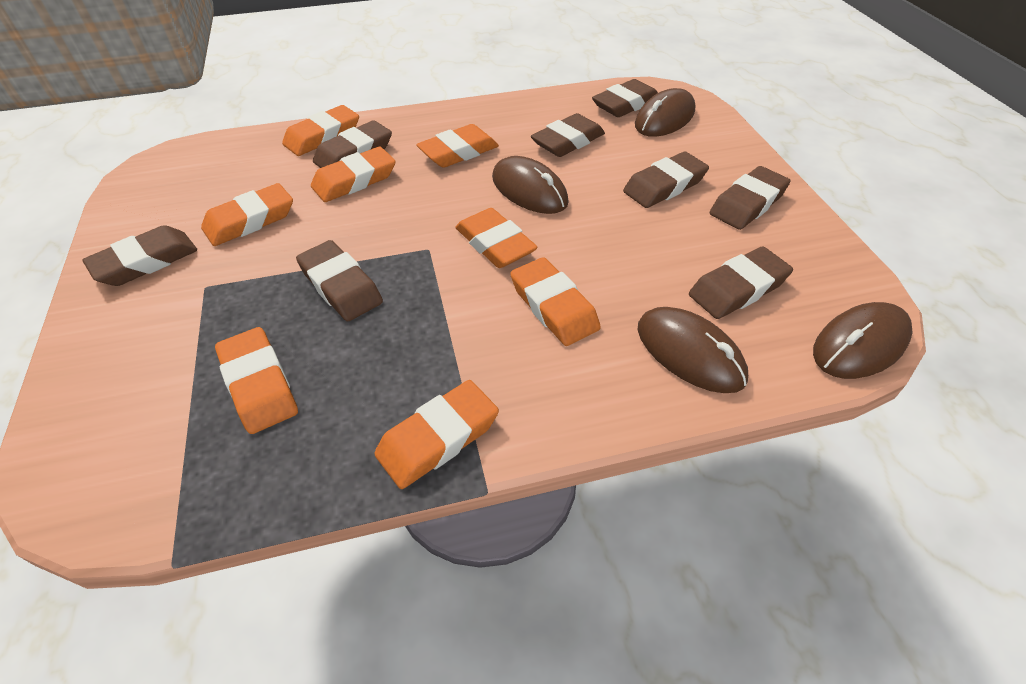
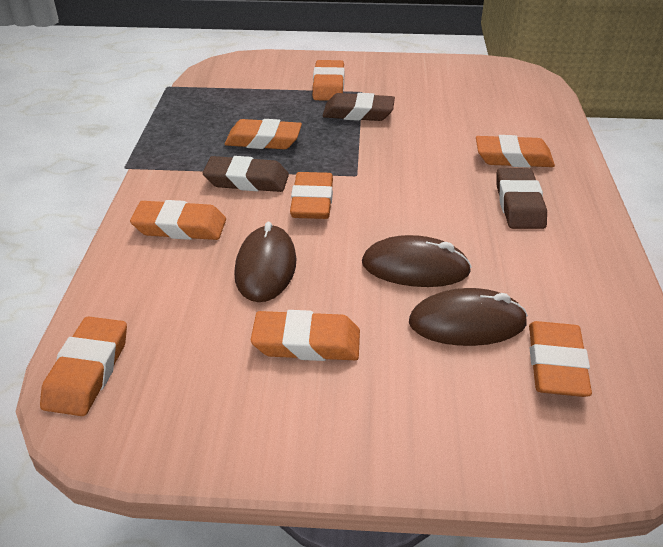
brown eraser: 8 -> 3
brown mouse: 4 -> 3

